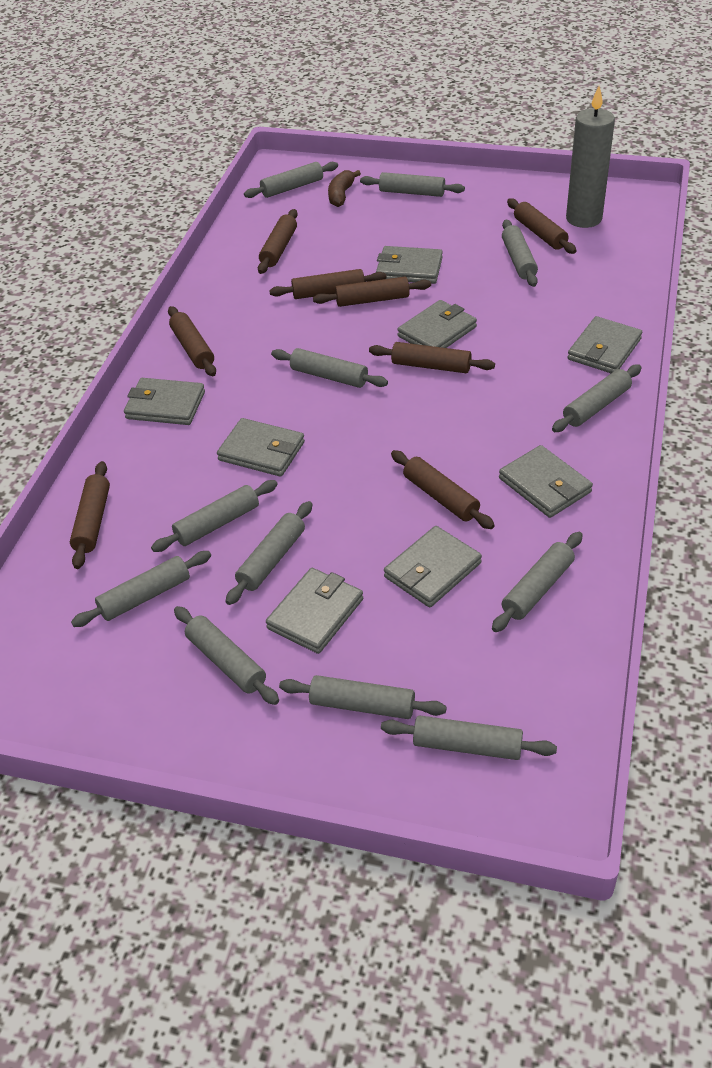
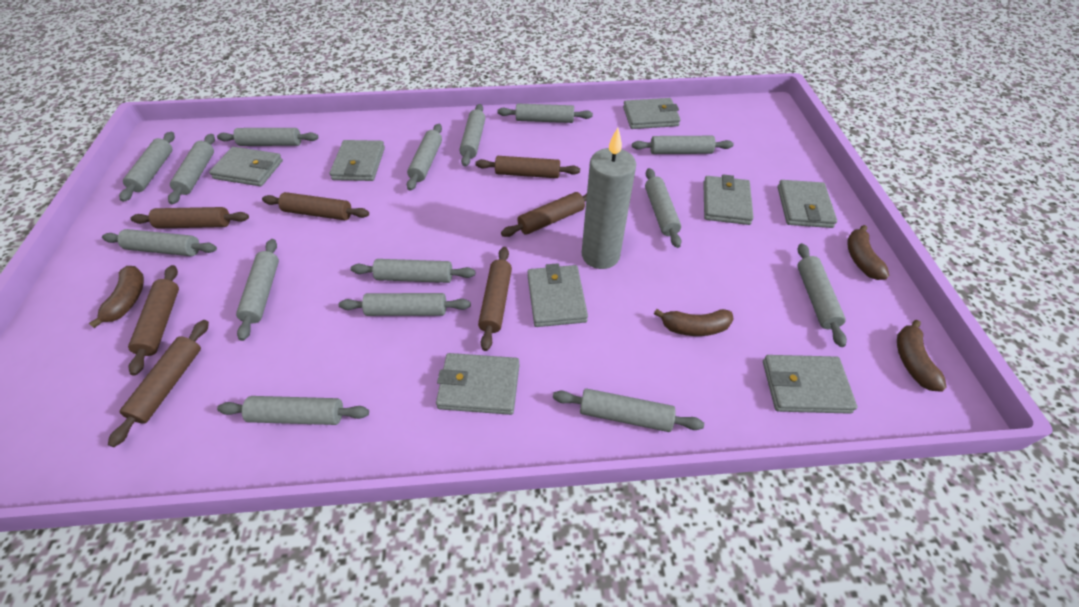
brown banana: 1 -> 4
brown rolling pin: 8 -> 7
grey rolling pin: 12 -> 15

